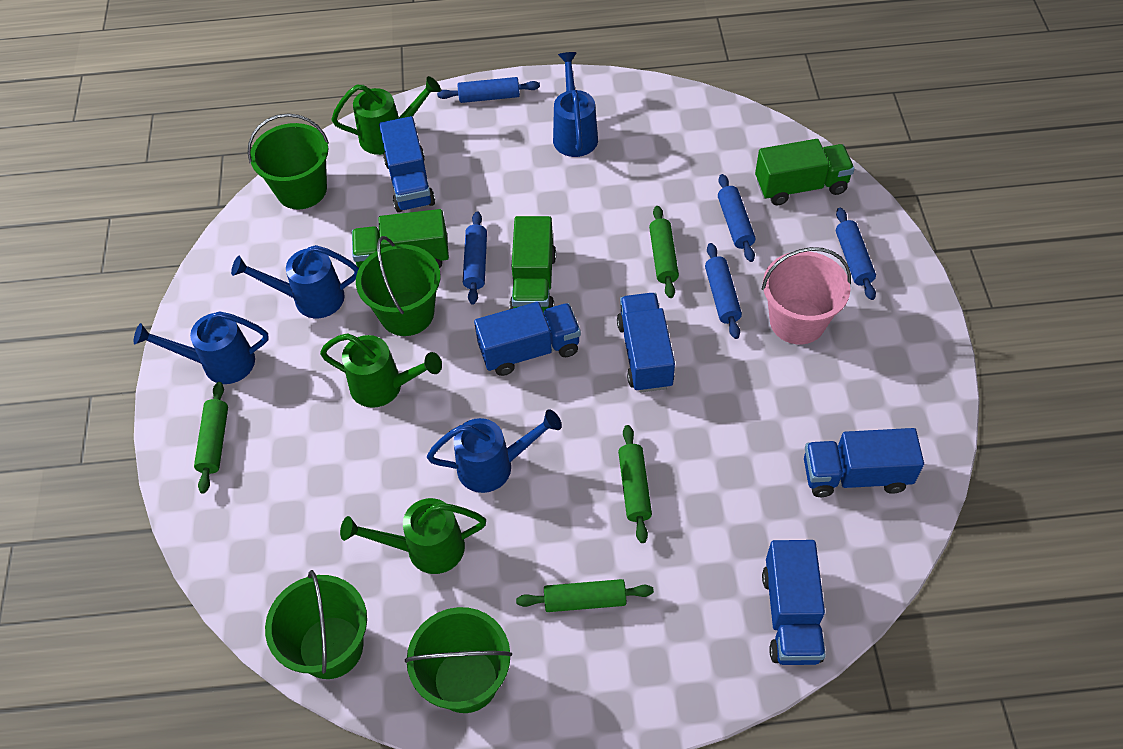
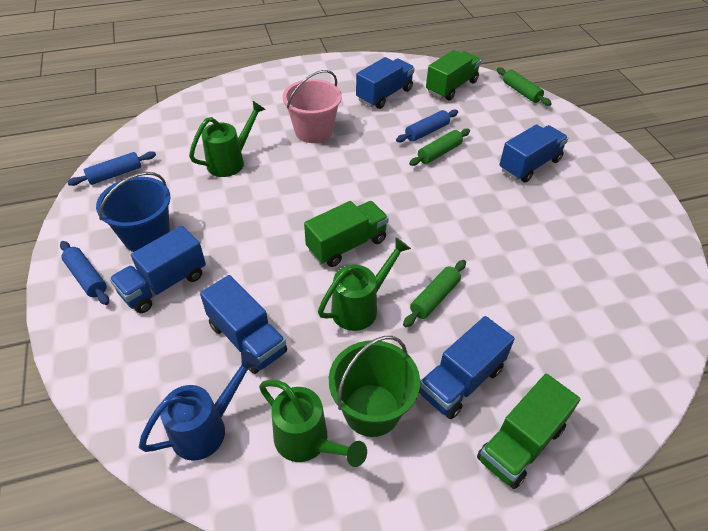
blue bucket: 0 -> 1
blue rolling pin: 5 -> 3
blue watering can: 4 -> 1
green bucket: 4 -> 1
green rolling pin: 4 -> 3

